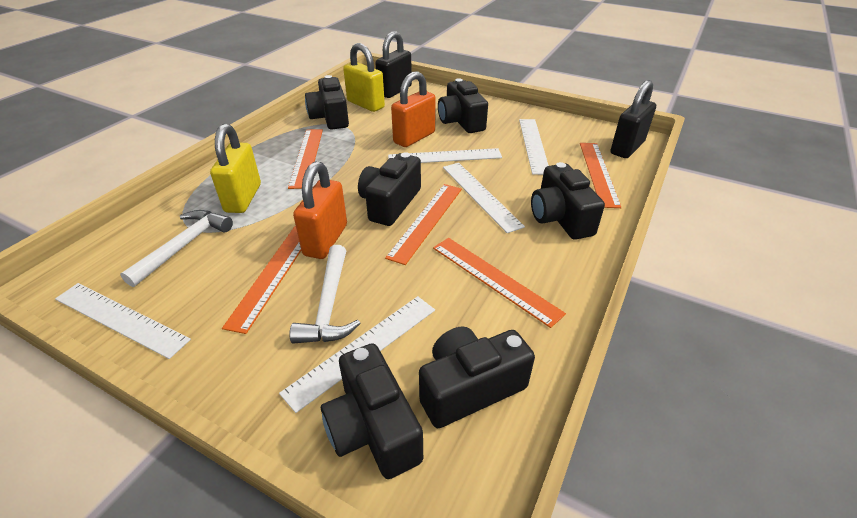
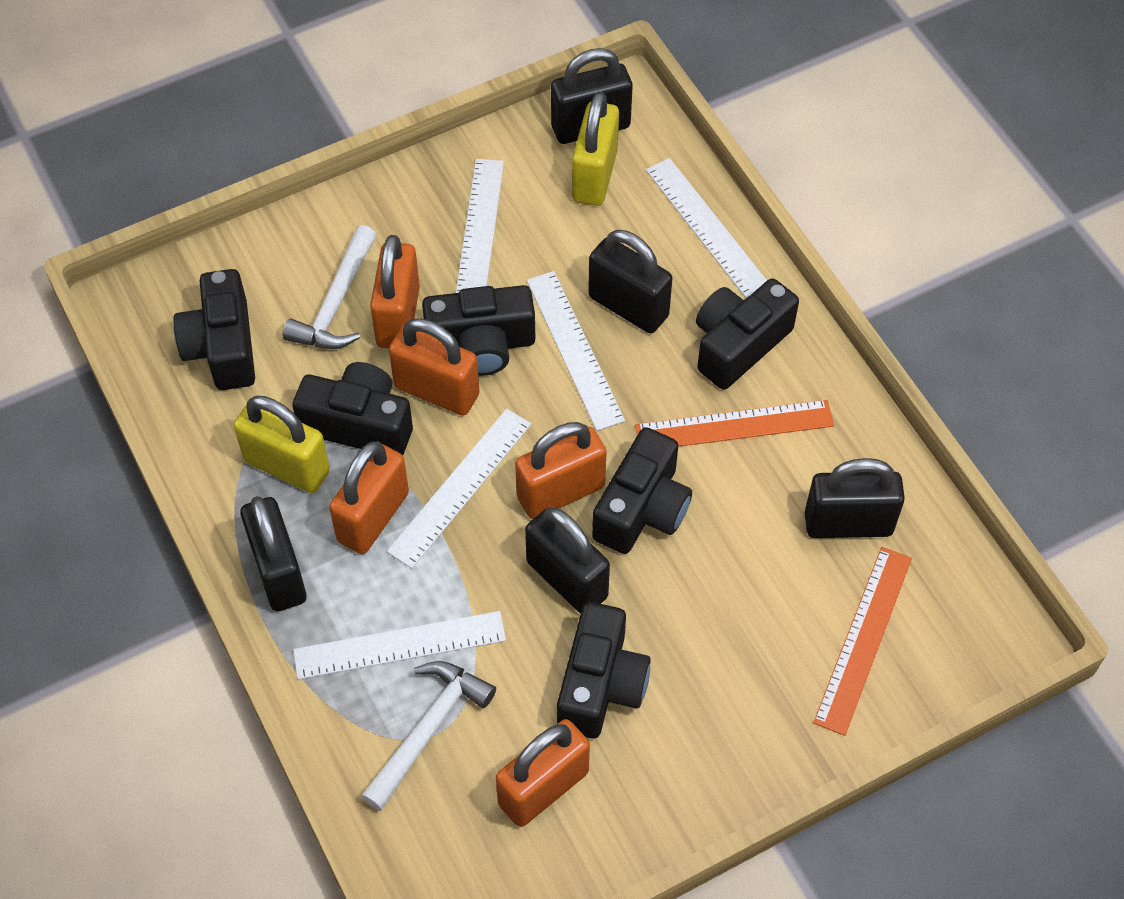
black padlock: 2 -> 5
orange padlock: 2 -> 5
orange ruler: 5 -> 2

